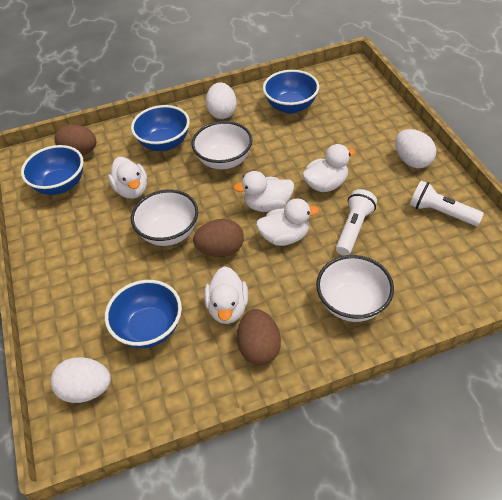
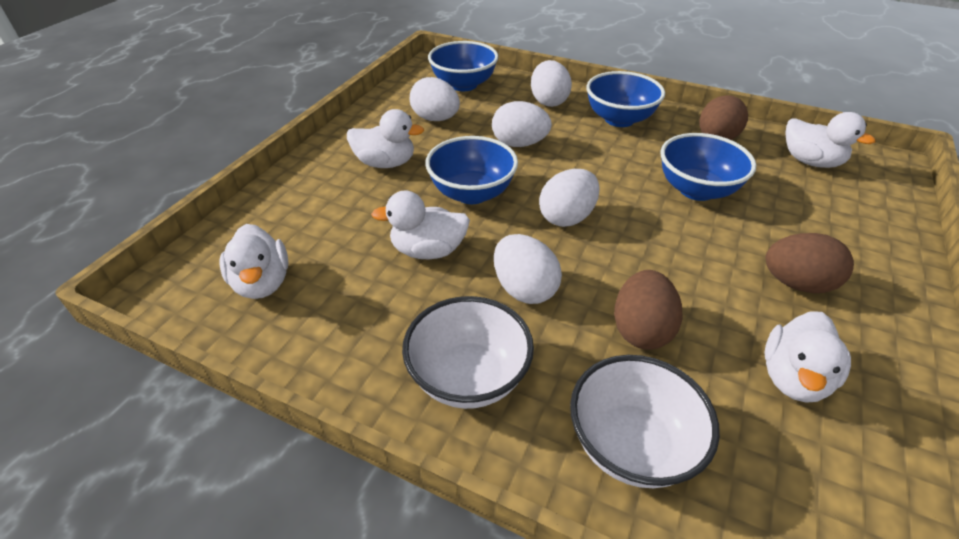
white bowl: 3 -> 2
white egg: 3 -> 5
white flashlight: 2 -> 0

